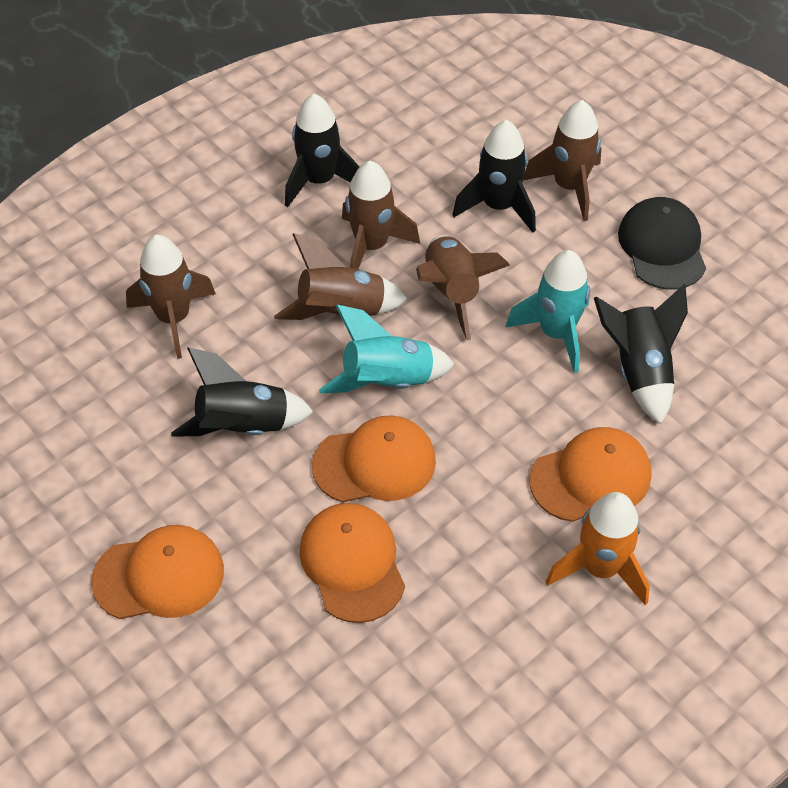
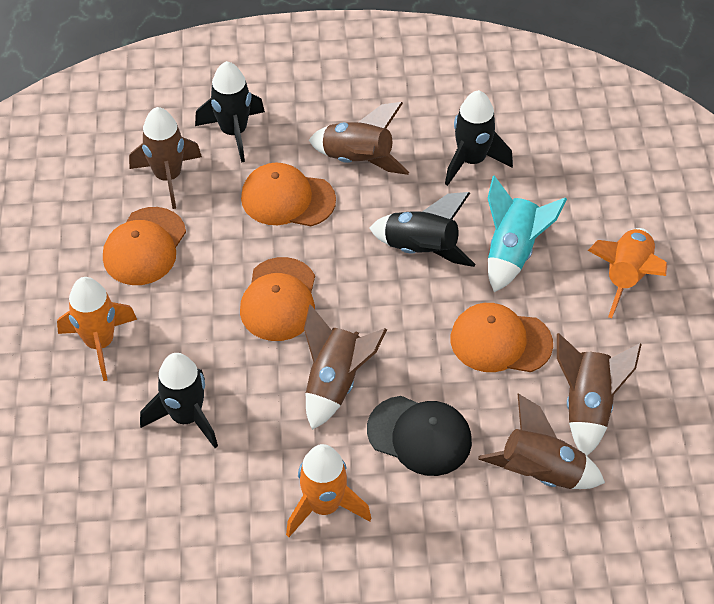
orange rocket: 1 -> 3
turquoise rocket: 2 -> 1

